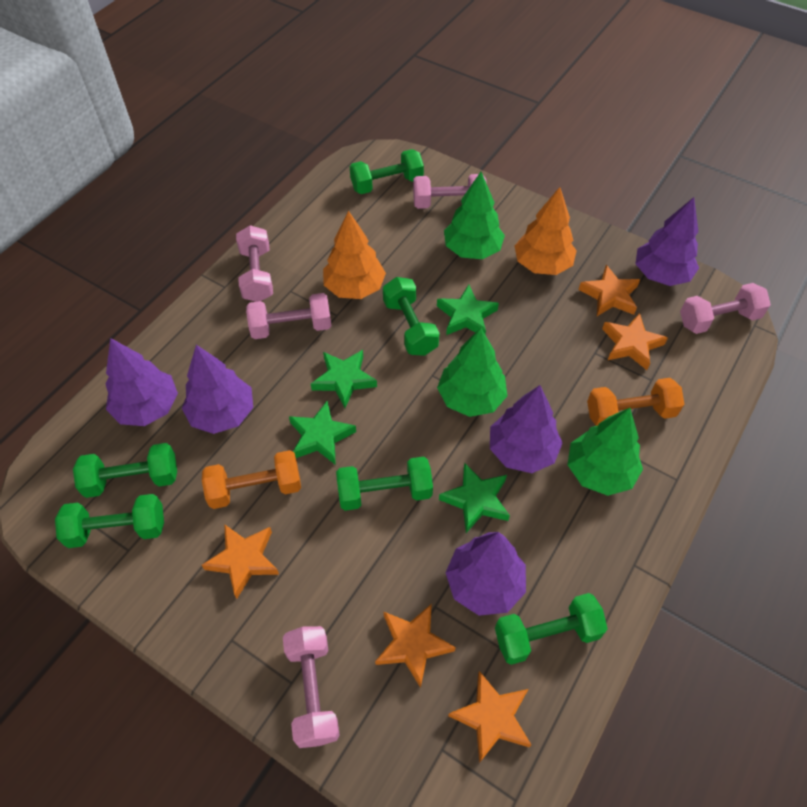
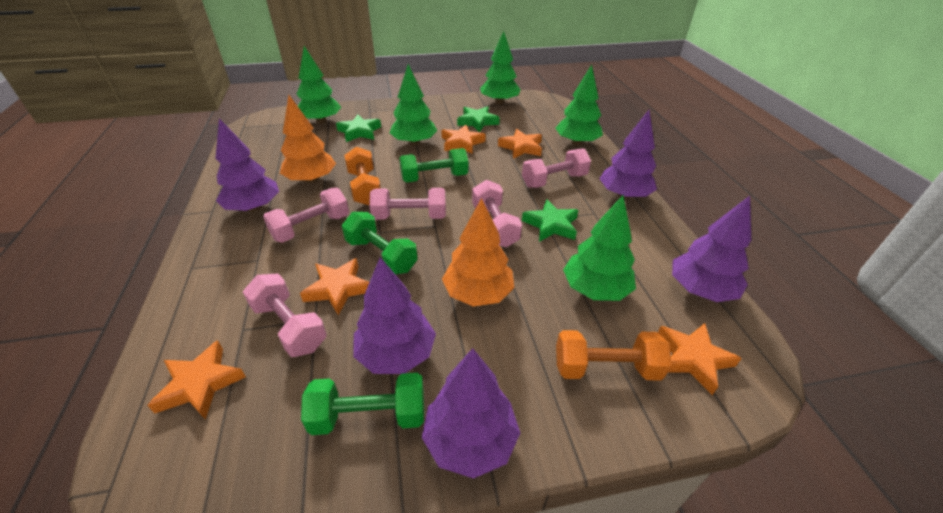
green dumbbell: 6 -> 3
green star: 4 -> 3
green tree: 3 -> 5

